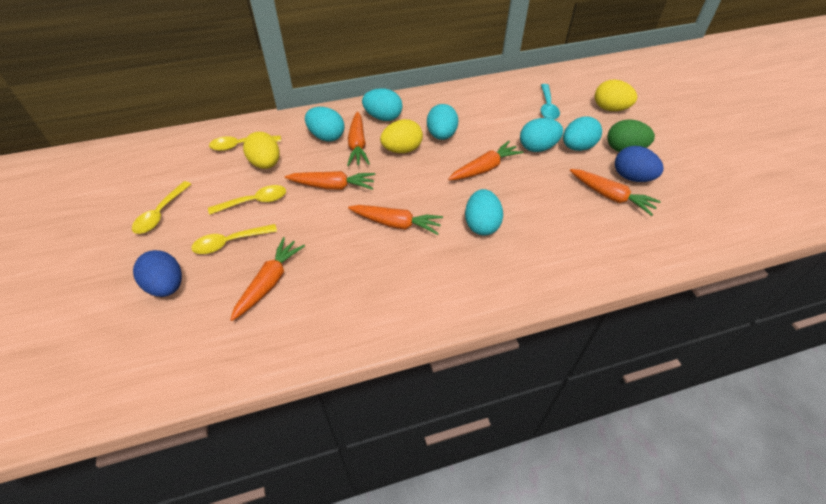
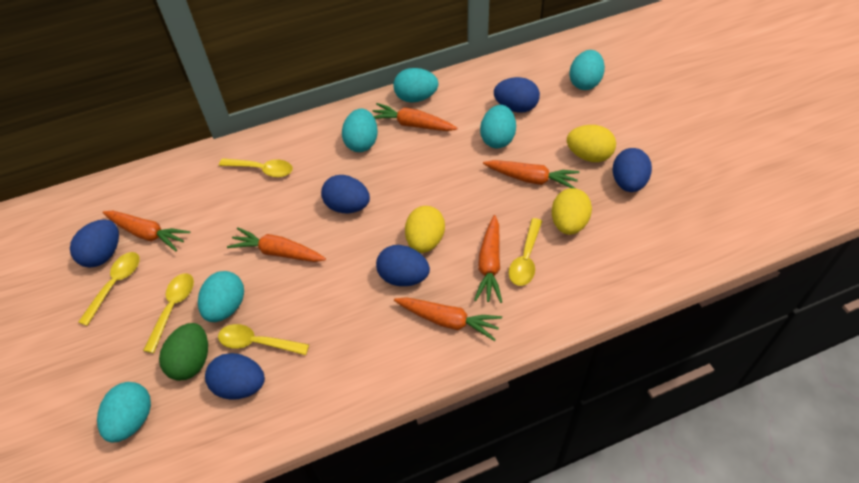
blue egg: 2 -> 6
turquoise spoon: 1 -> 0
yellow spoon: 4 -> 5

